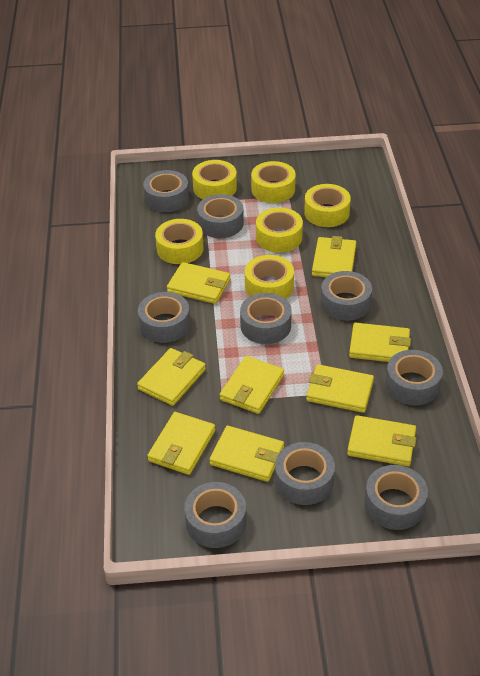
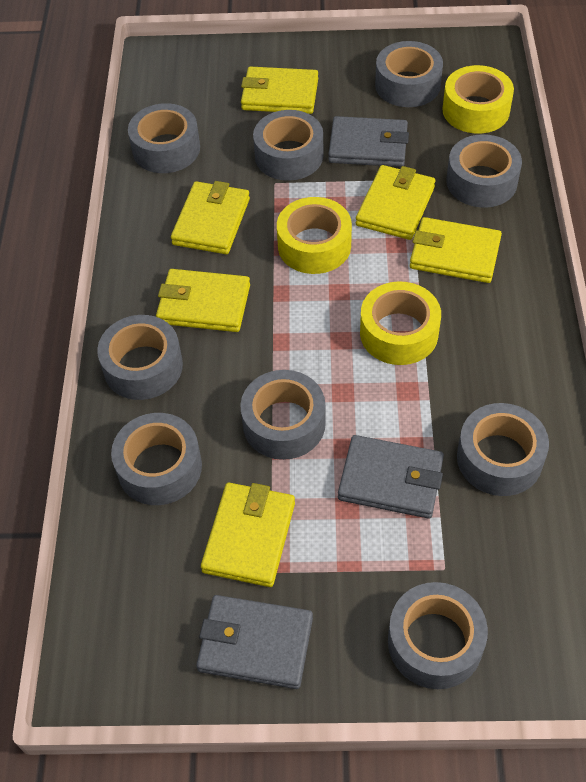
grey wallet: 0 -> 3
yellow tape: 6 -> 3
yellow wallet: 9 -> 6

